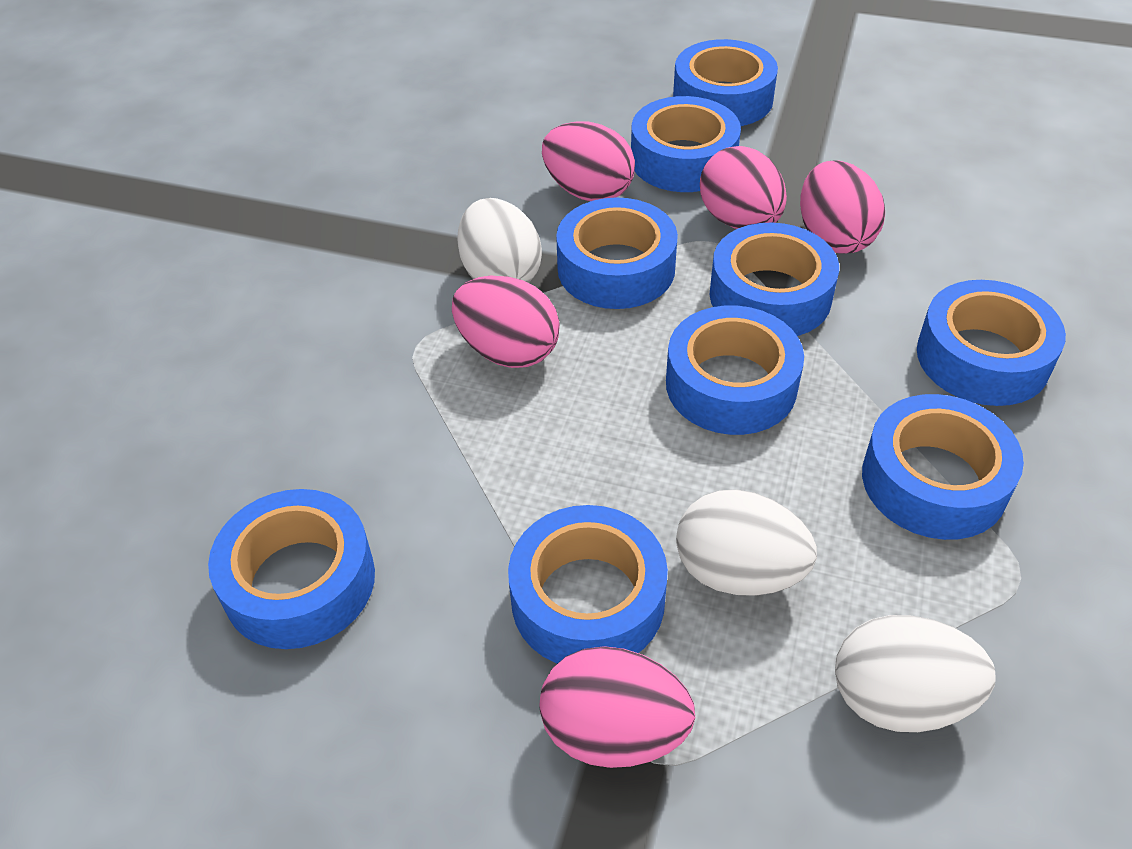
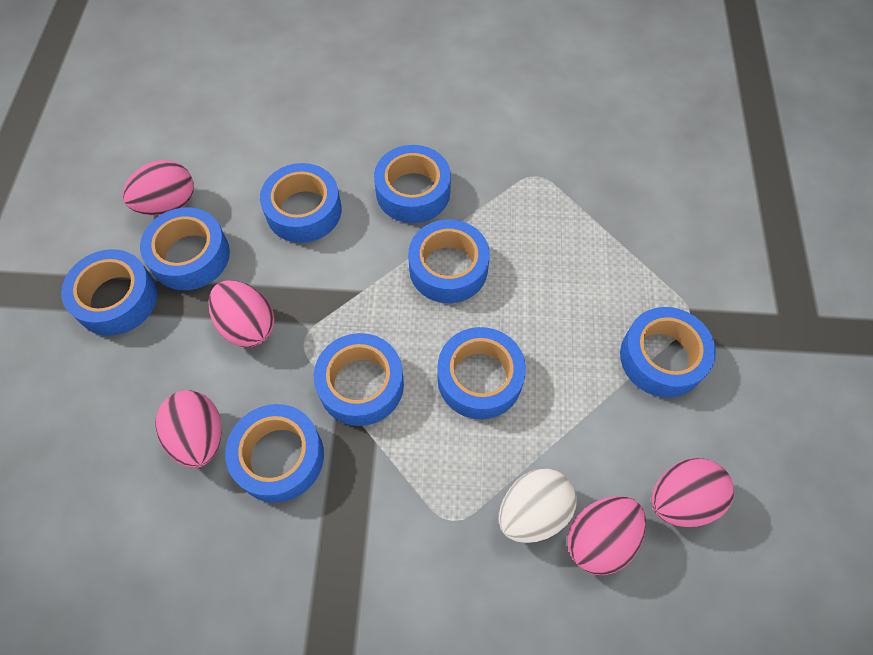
white egg: 3 -> 1

